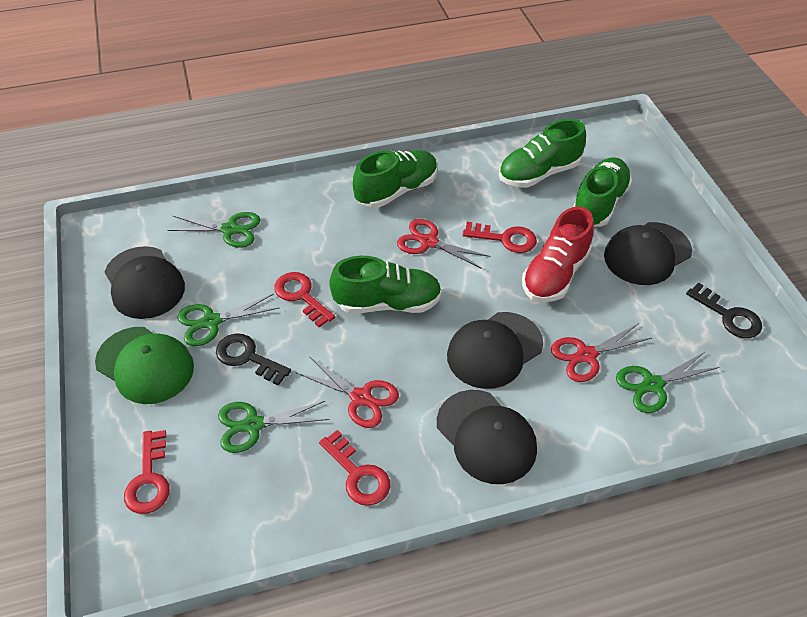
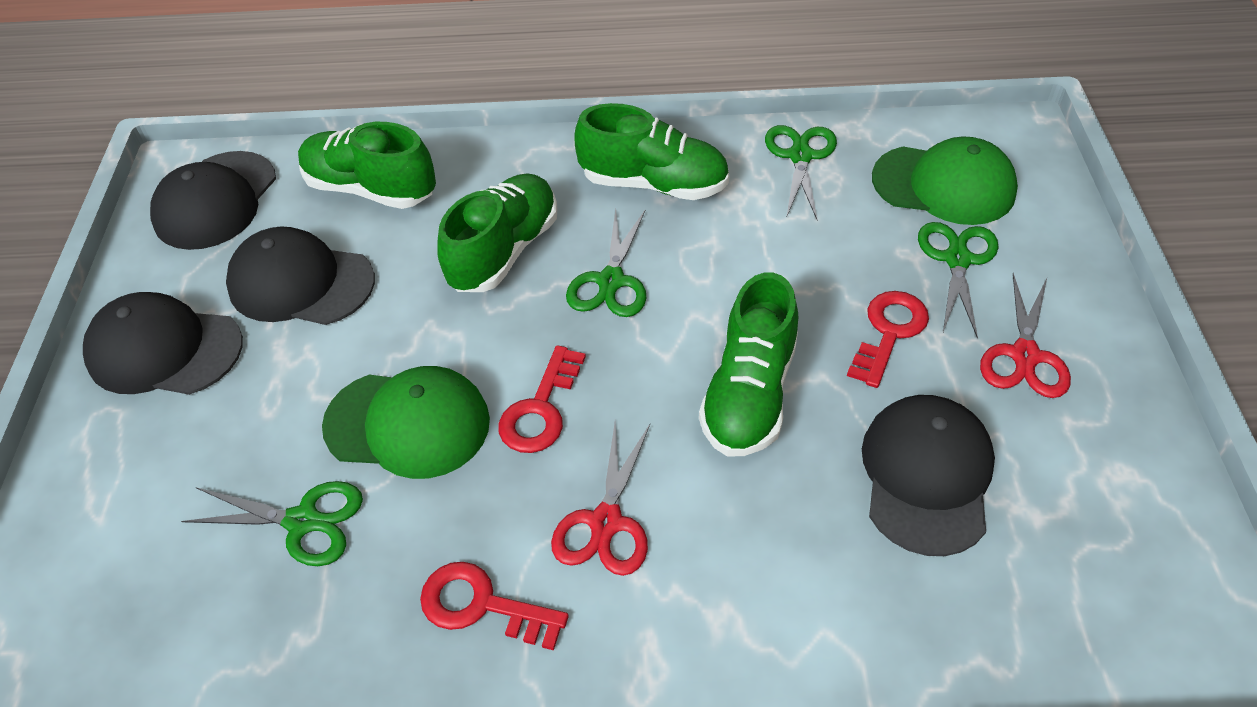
black key: 2 -> 0
green cap: 1 -> 2
red key: 4 -> 3
red scissors: 3 -> 2
red shoe: 1 -> 0

